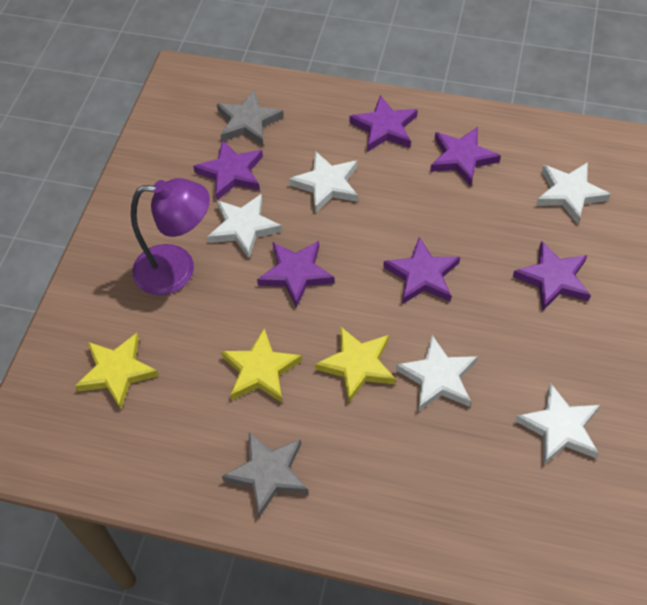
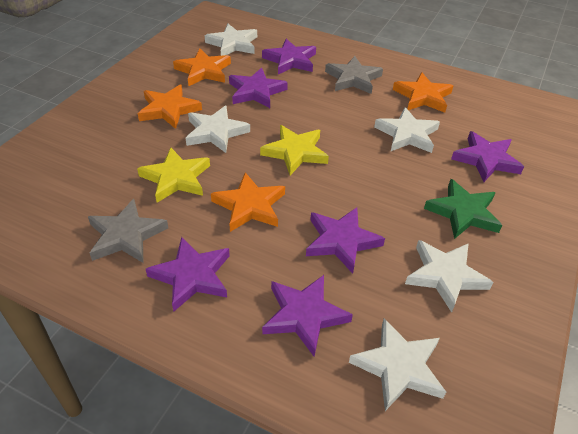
green star: 0 -> 1
orange star: 0 -> 4
purple lamp: 1 -> 0
yellow star: 3 -> 2

